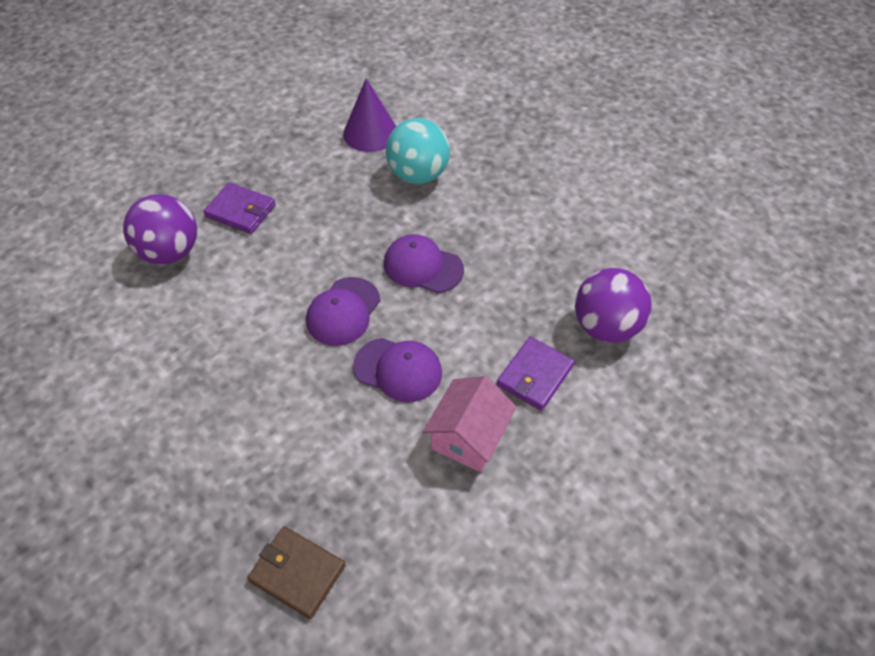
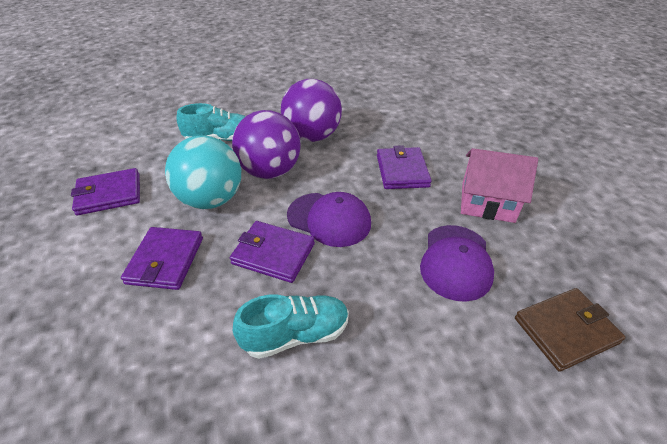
purple cap: 3 -> 2
purple cone: 1 -> 0
purple wallet: 2 -> 4
turquoise shoe: 0 -> 2

